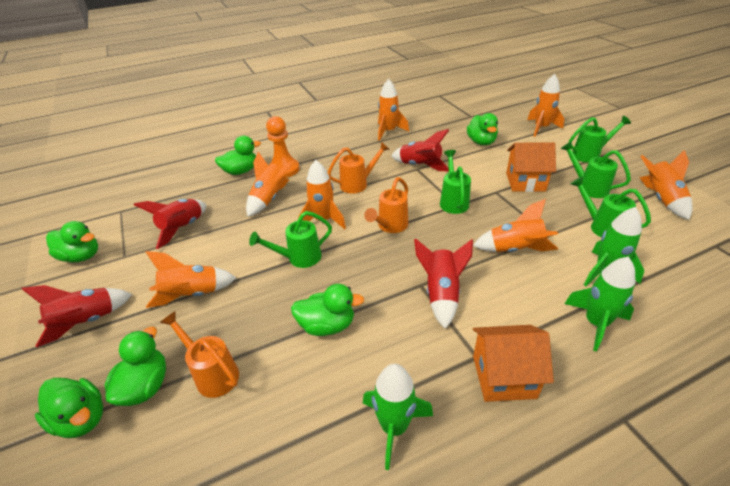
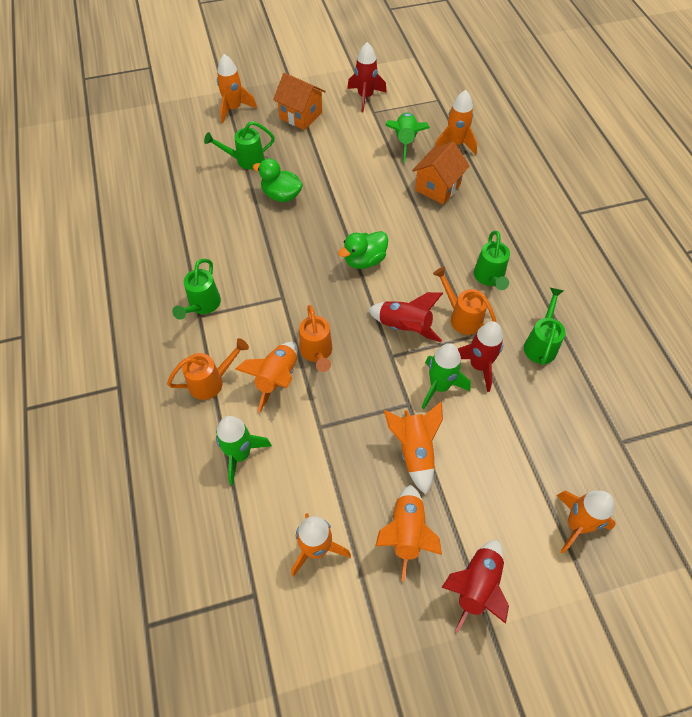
green duck: 6 -> 2
green watering can: 5 -> 4
orange pawn: 1 -> 0

